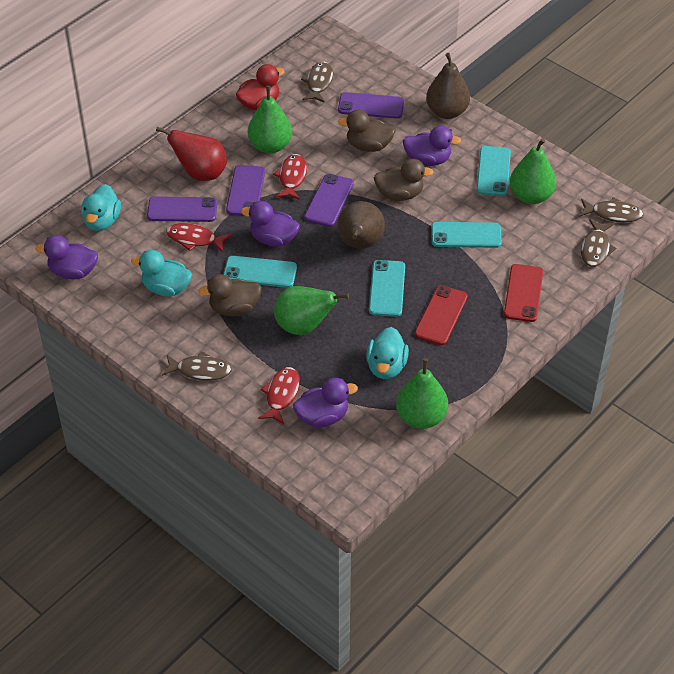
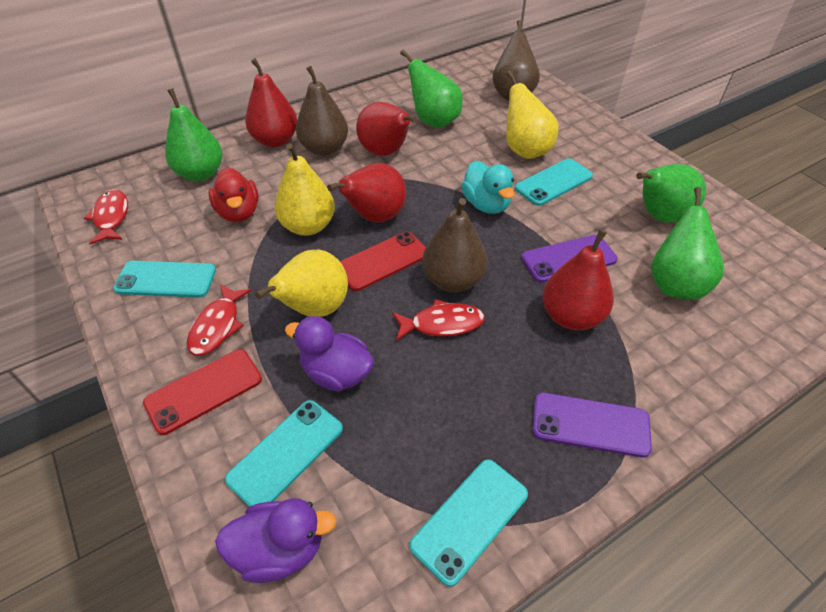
brown duck: 3 -> 0
brown fish: 4 -> 0
brown pear: 2 -> 3
purple duck: 4 -> 2
purple phone: 4 -> 2
red pear: 1 -> 4
turquoise duck: 3 -> 1
yellow pear: 0 -> 3

